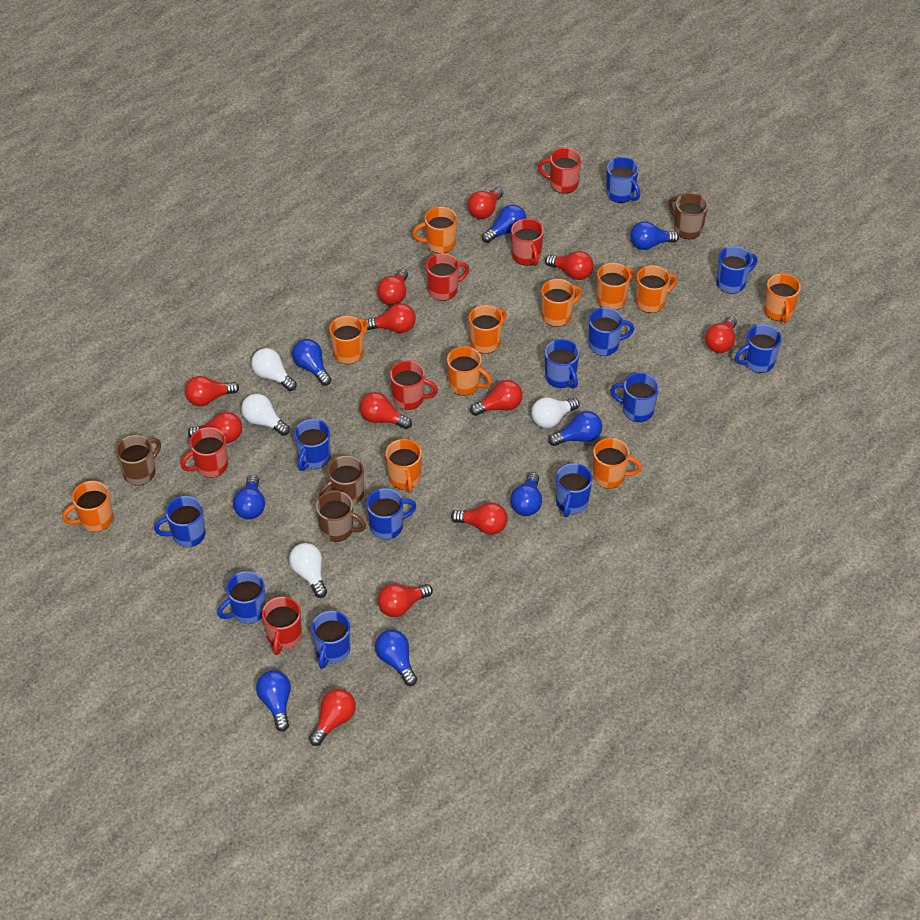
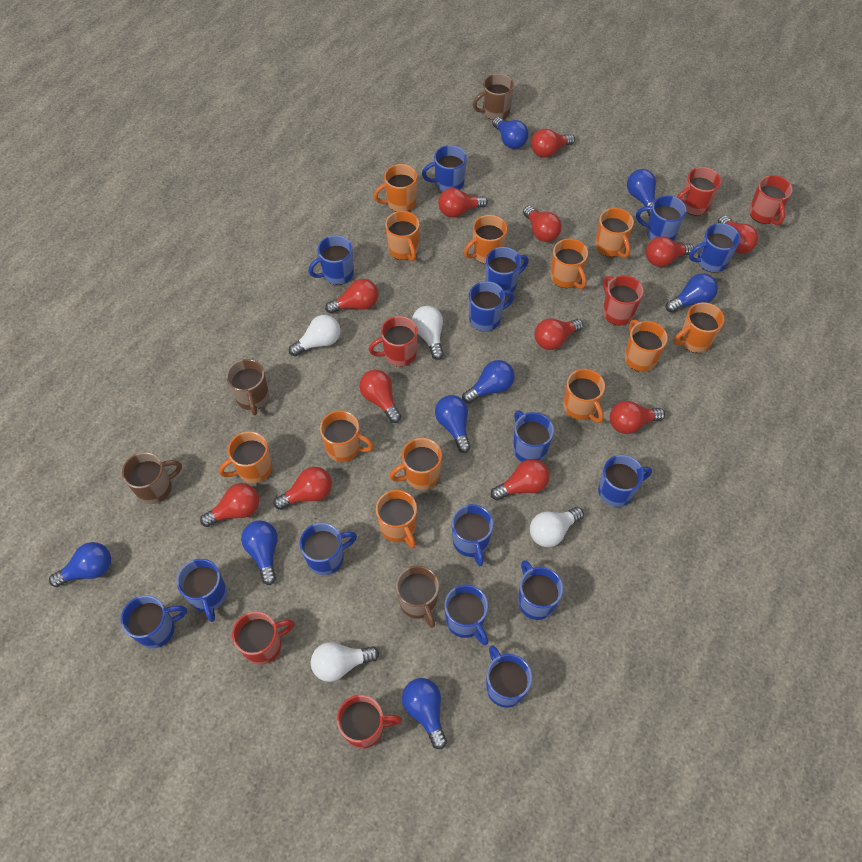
blue mug: 12 -> 15
orange mug: 11 -> 12

